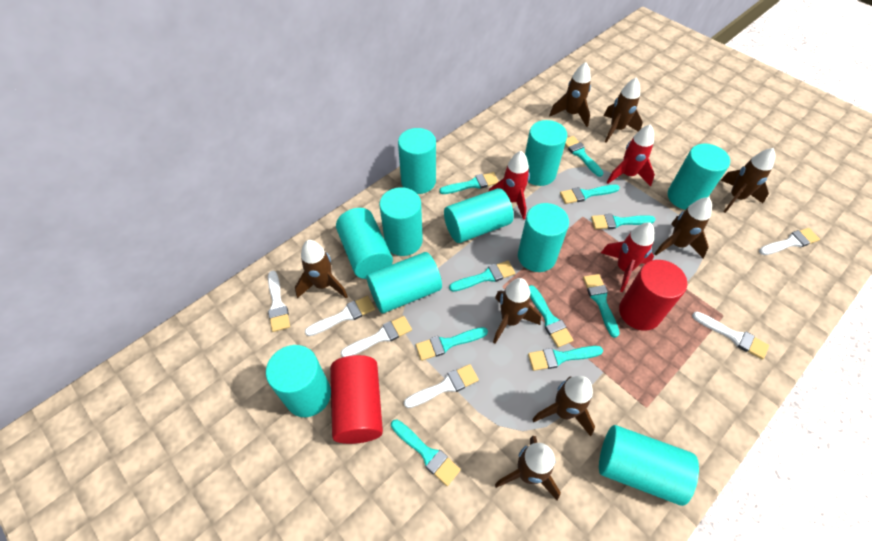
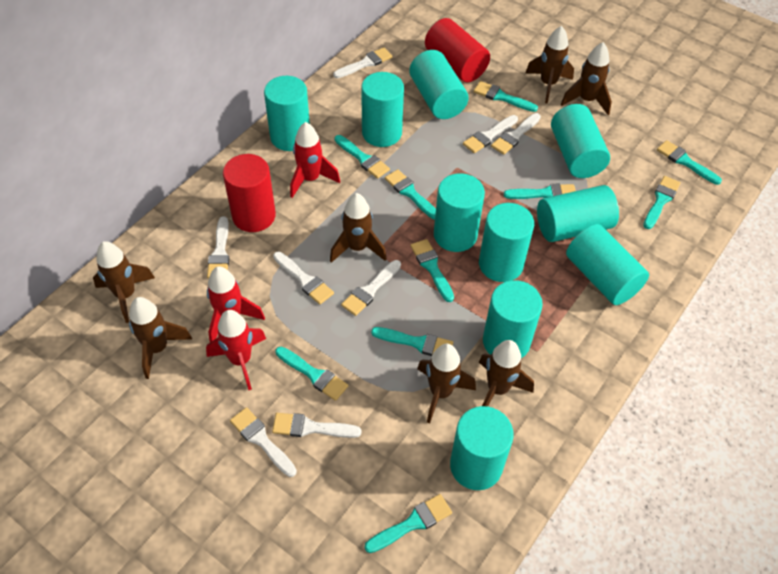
brown rocket: 8 -> 7
white brush: 6 -> 8

